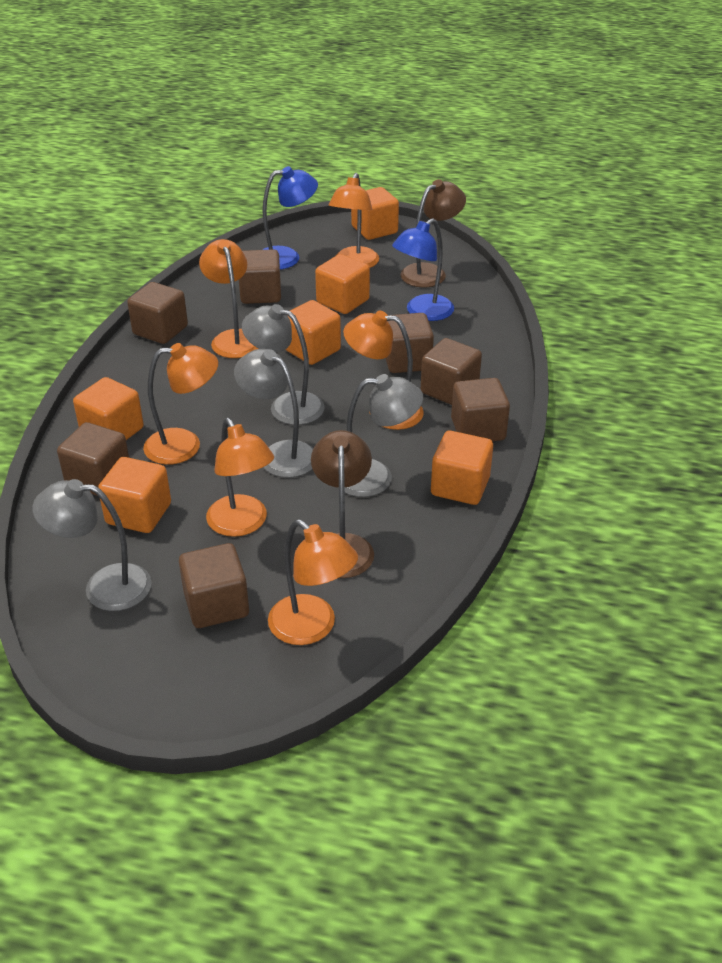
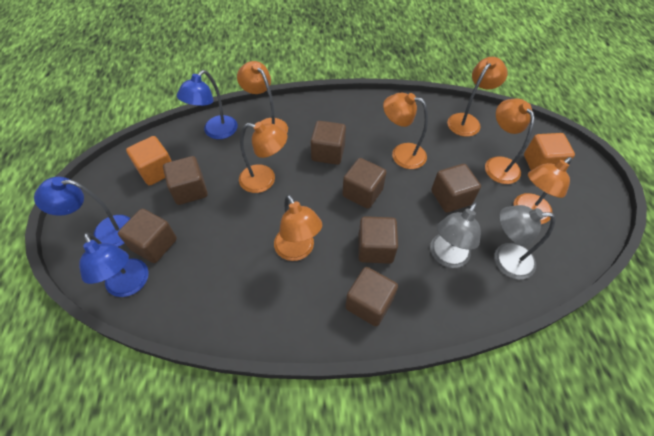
blue lamp: 2 -> 3
brown lamp: 2 -> 0
grey lamp: 4 -> 2
orange cube: 6 -> 2
orange lamp: 6 -> 7

